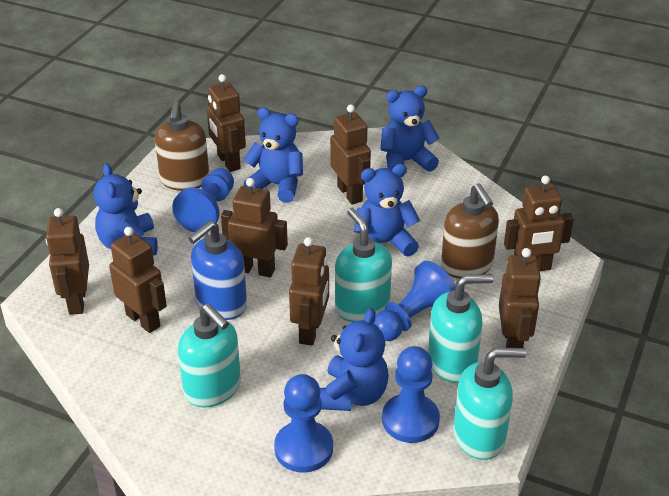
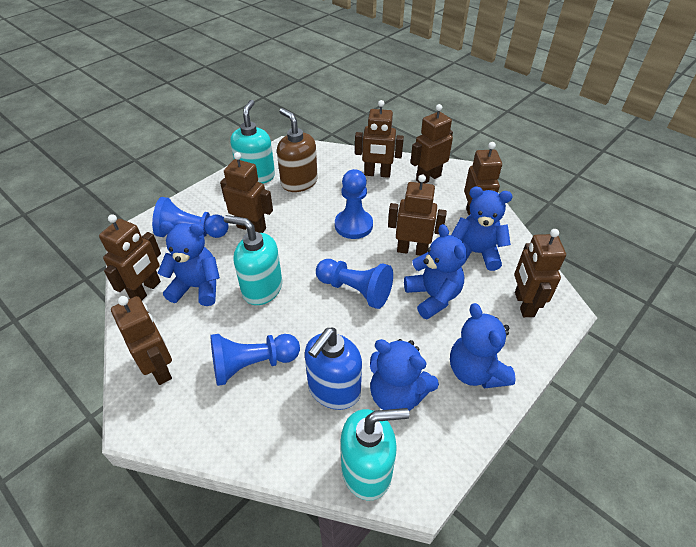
brown soap dispenser: 2 -> 1
turquoise soap dispenser: 4 -> 3

